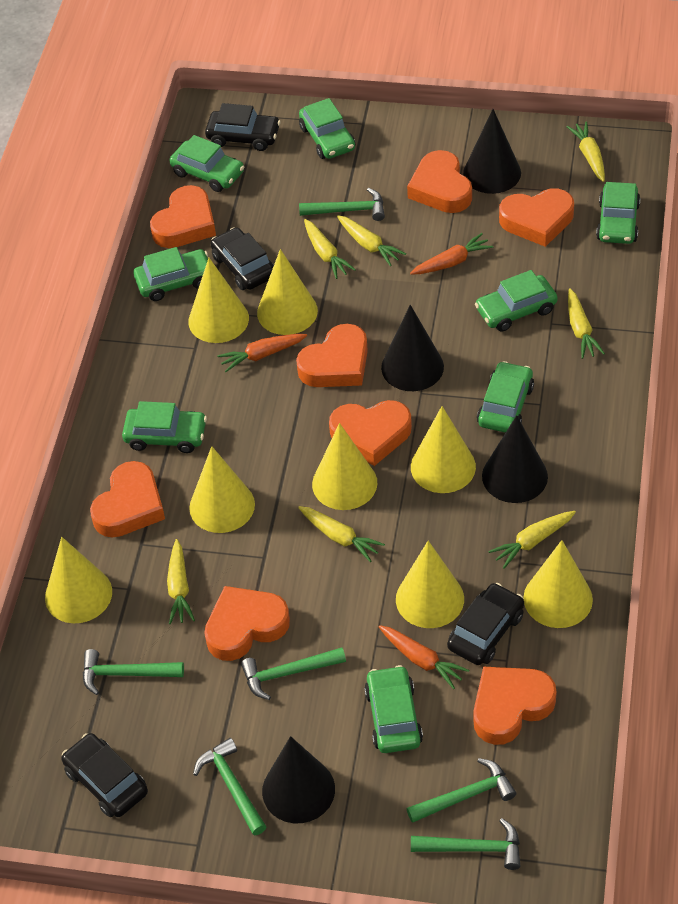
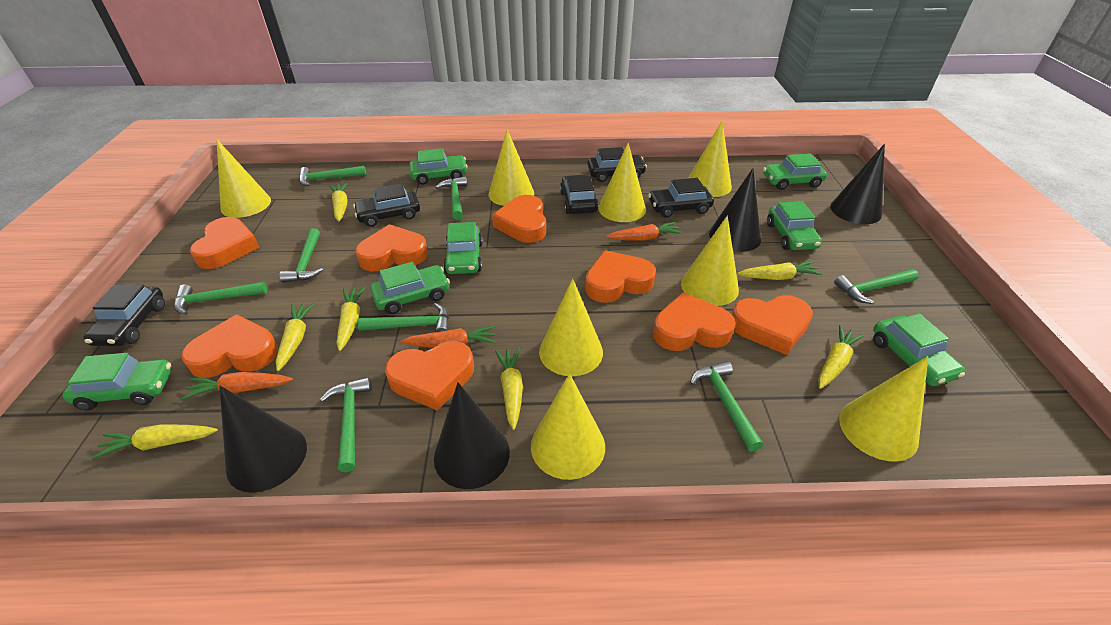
black car: 4 -> 5
green car: 8 -> 7
green hammer: 6 -> 8

